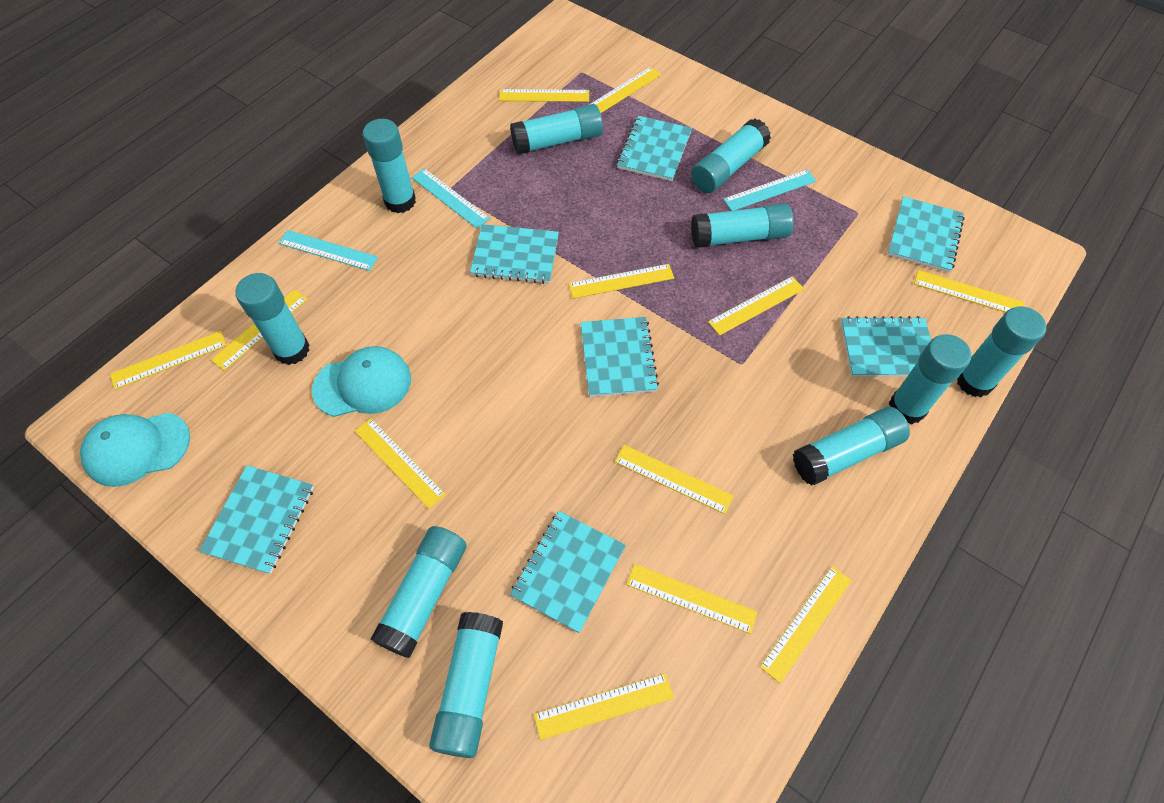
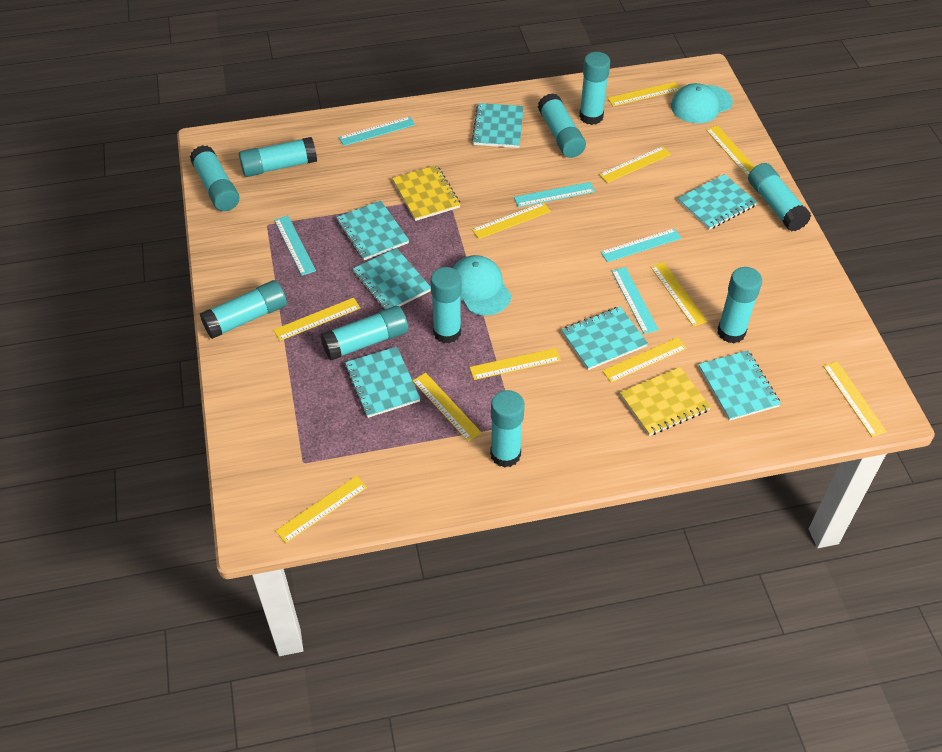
turquoise ruler: 3 -> 5
yellow notebook: 0 -> 2
yellow ruler: 12 -> 11

